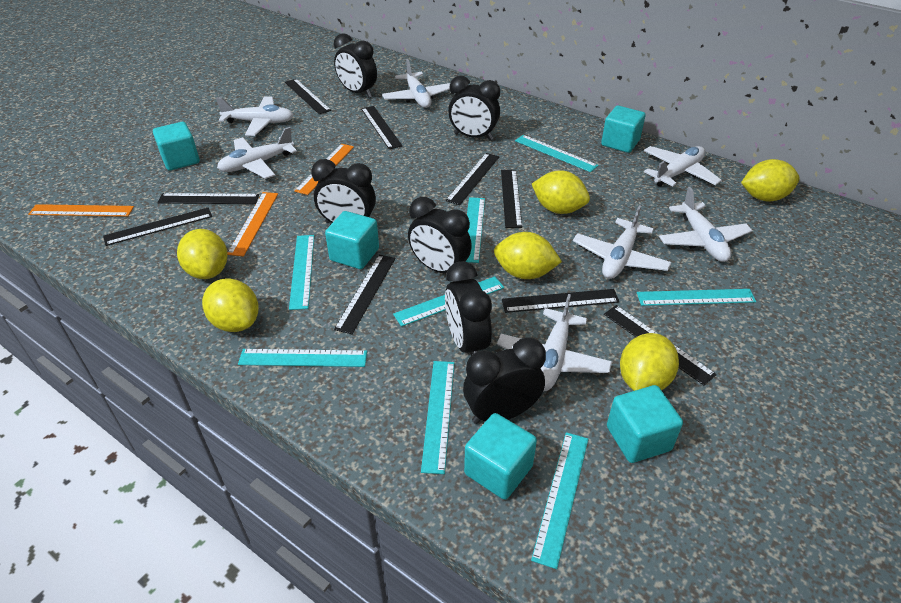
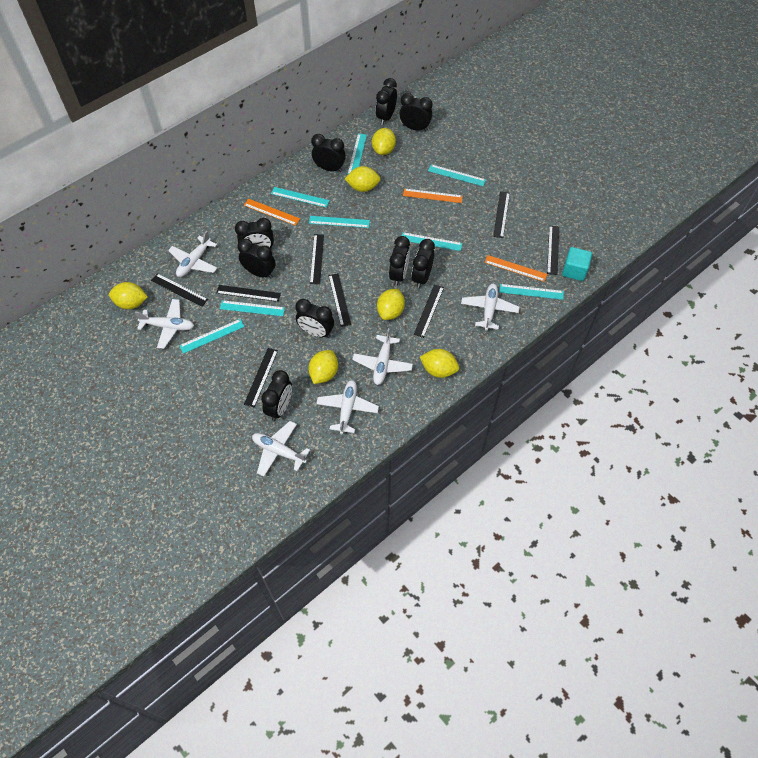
black clock: 6 -> 9
black ruler: 9 -> 8
turquoise cube: 5 -> 1
white plane: 7 -> 6

